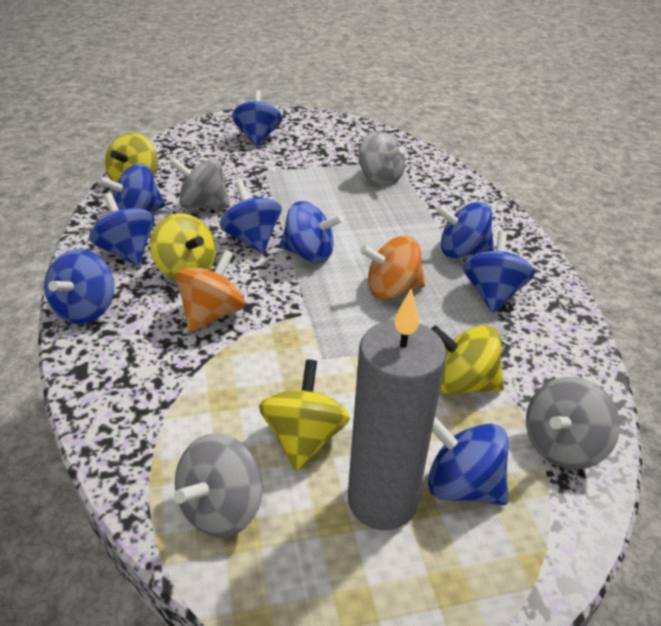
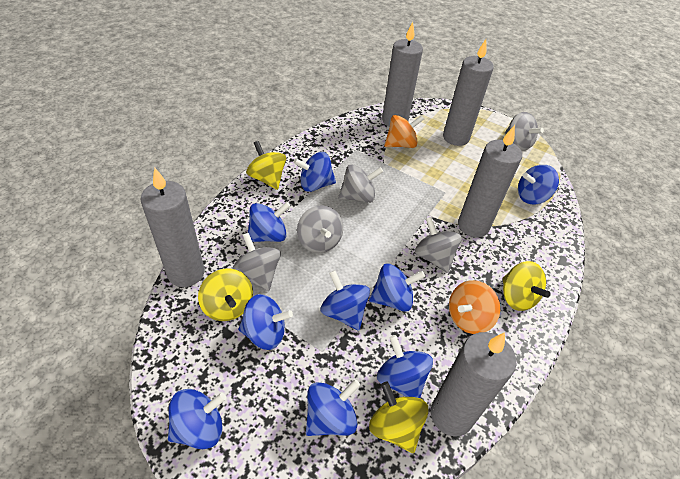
grey candle: 1 -> 5
grey spinning top: 4 -> 5

